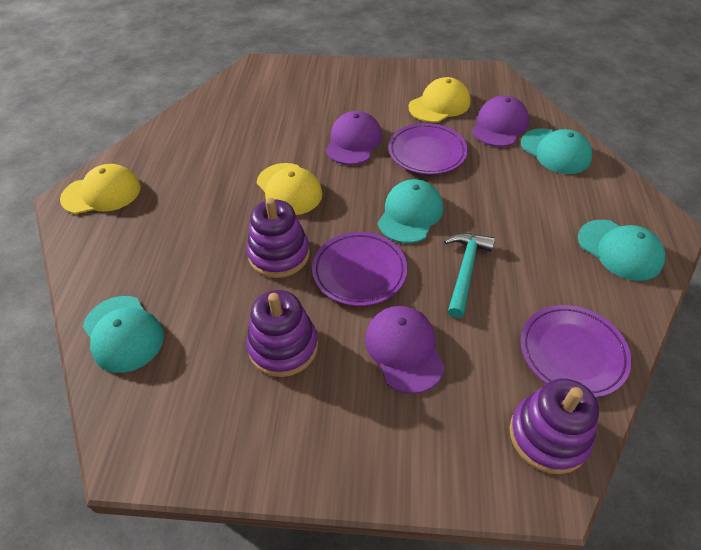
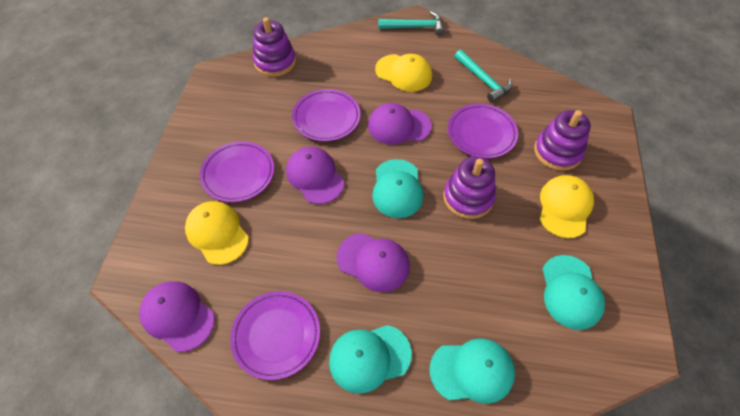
purple cap: 3 -> 4
purple plate: 3 -> 4
turquoise hammer: 1 -> 2

